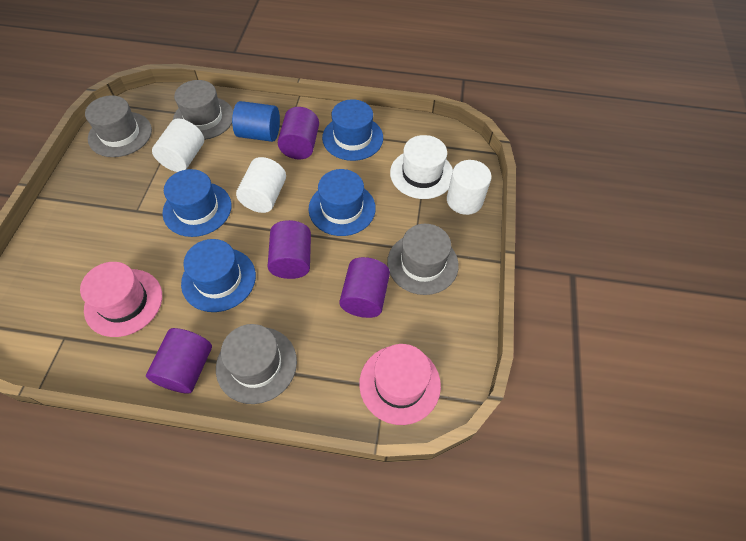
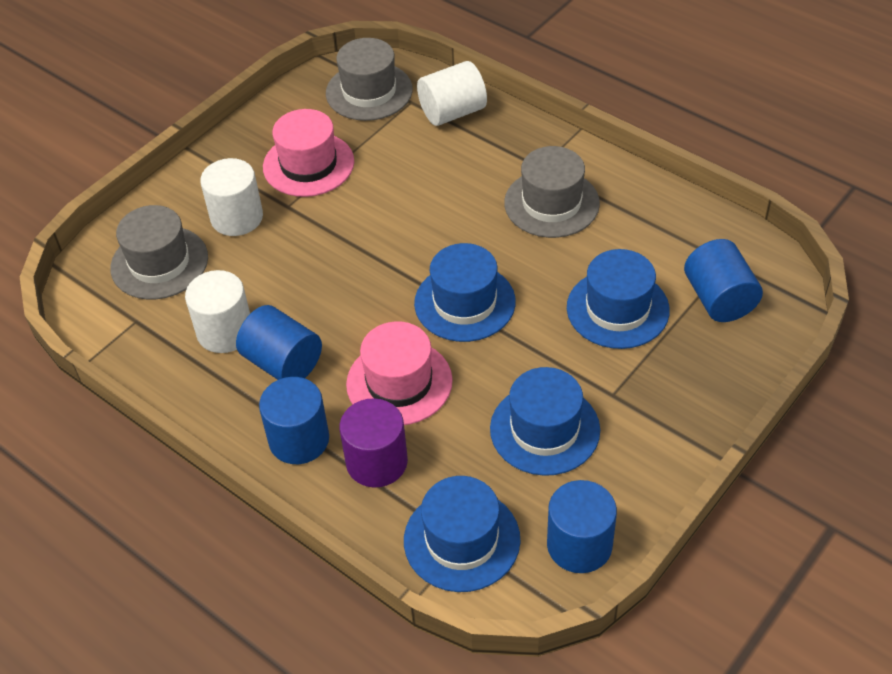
blue cylinder: 1 -> 4
grey hat: 4 -> 3
purple cylinder: 4 -> 1
white hat: 1 -> 0

